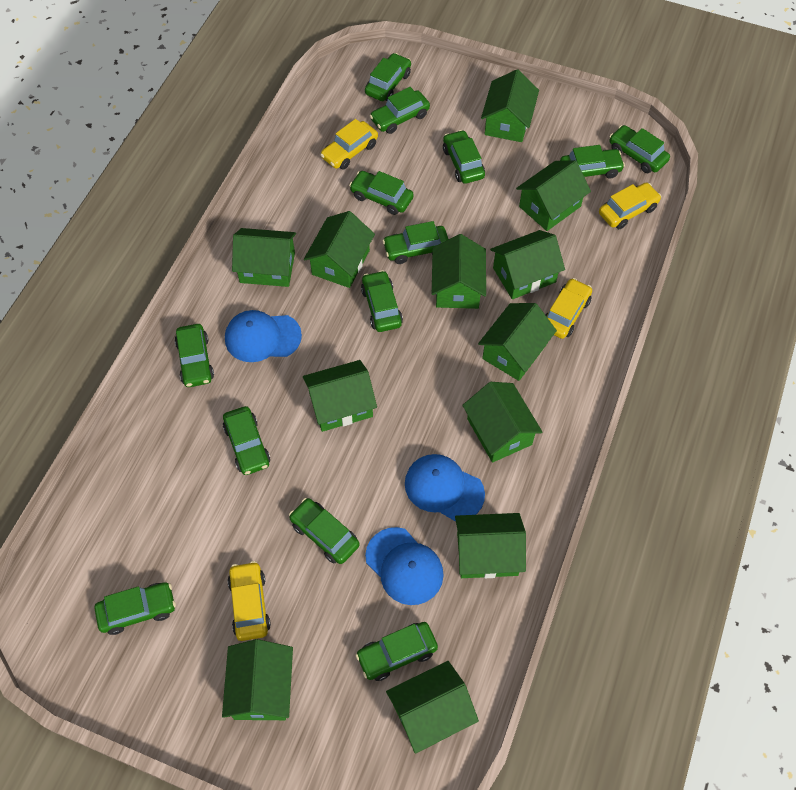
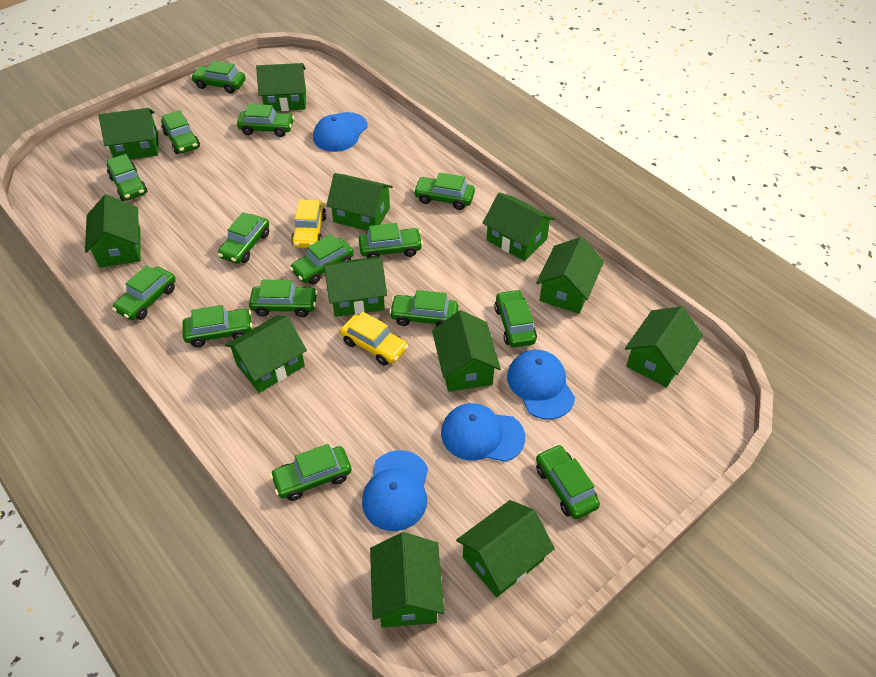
blue cap: 3 -> 4
green car: 13 -> 15
yellow car: 4 -> 2

